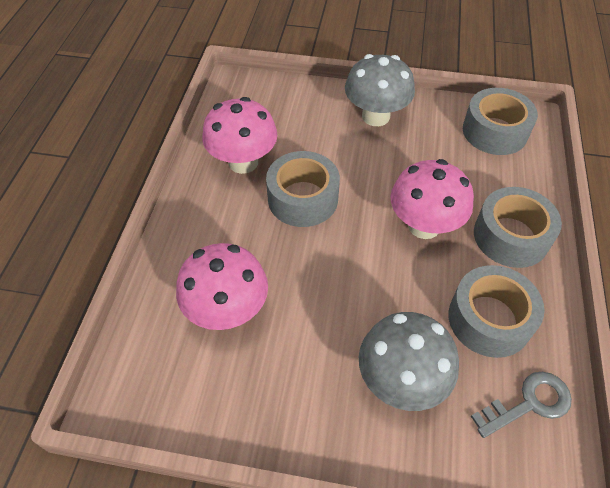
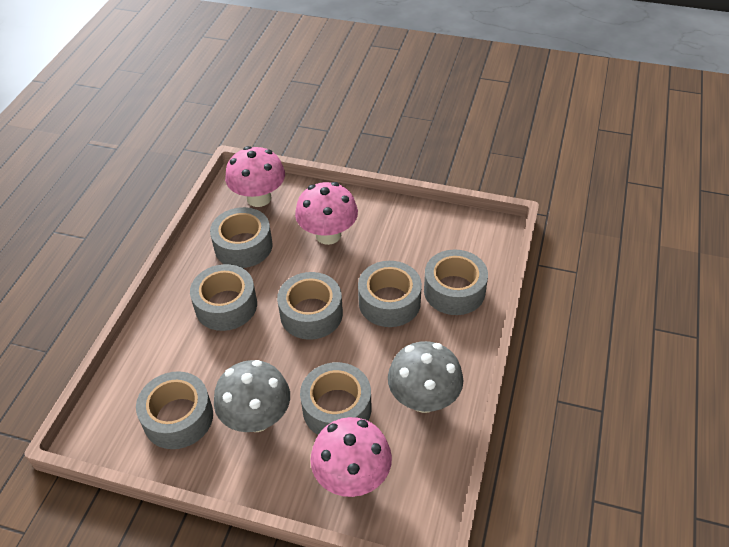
grey key: 1 -> 0
grey tape: 4 -> 7

